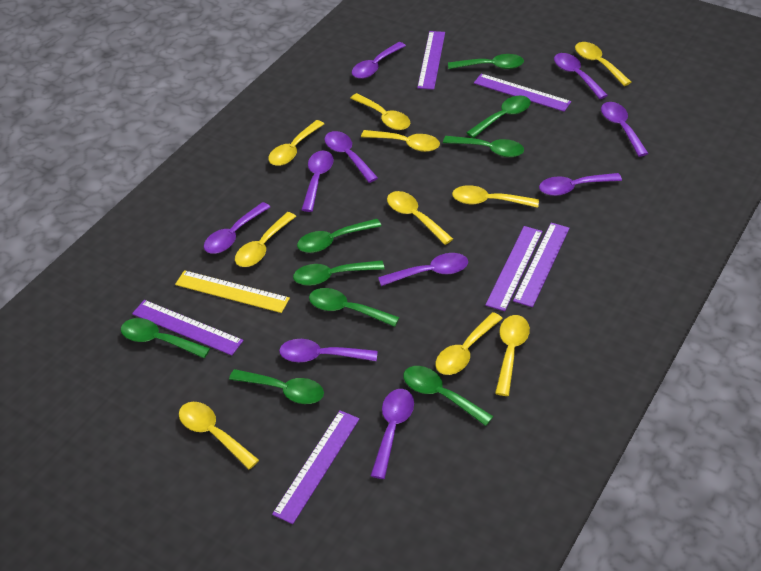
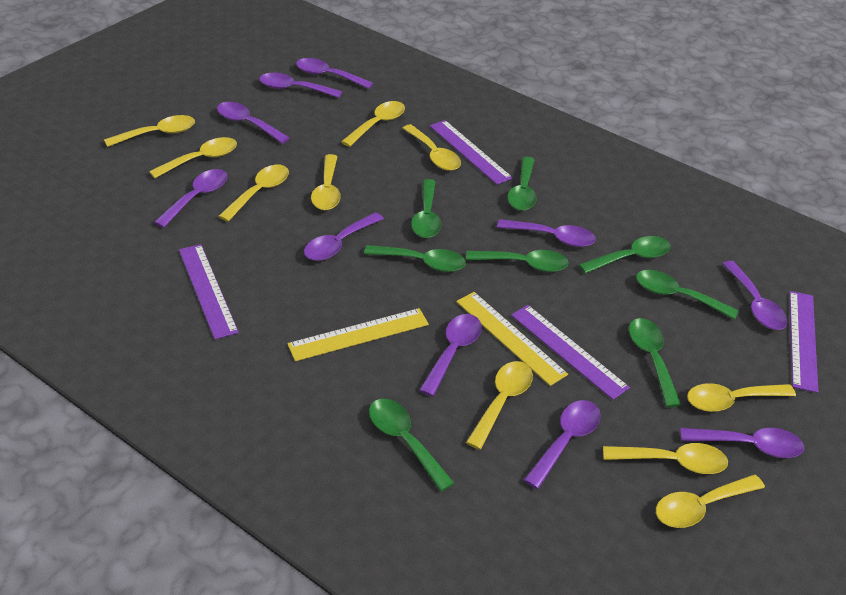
green spoon: 9 -> 8
purple ruler: 6 -> 4
yellow ruler: 1 -> 2

